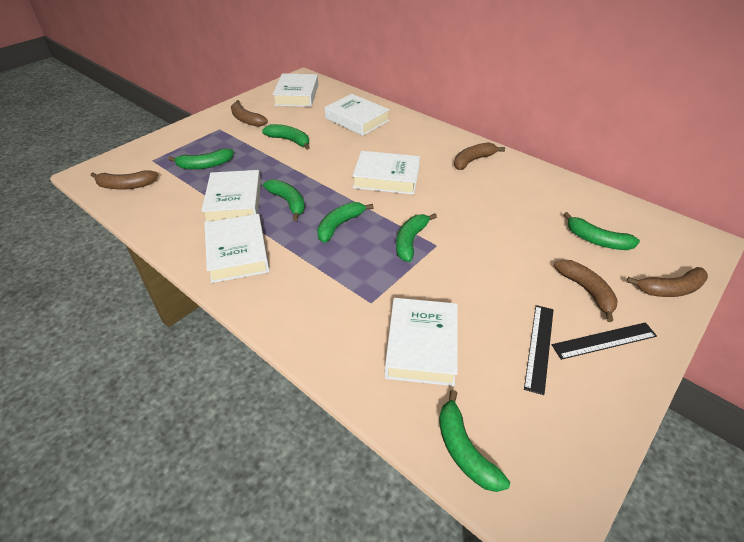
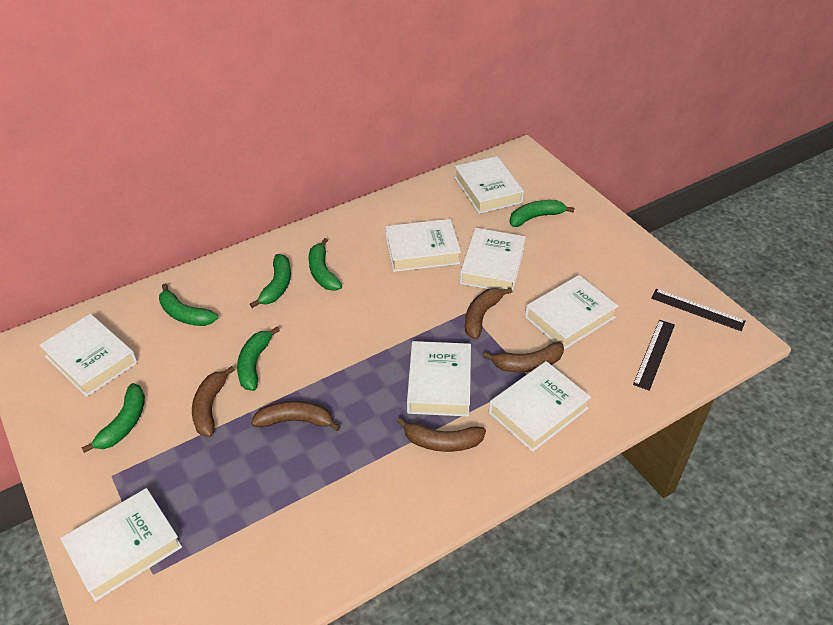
green banana: 7 -> 6
white book: 6 -> 8

